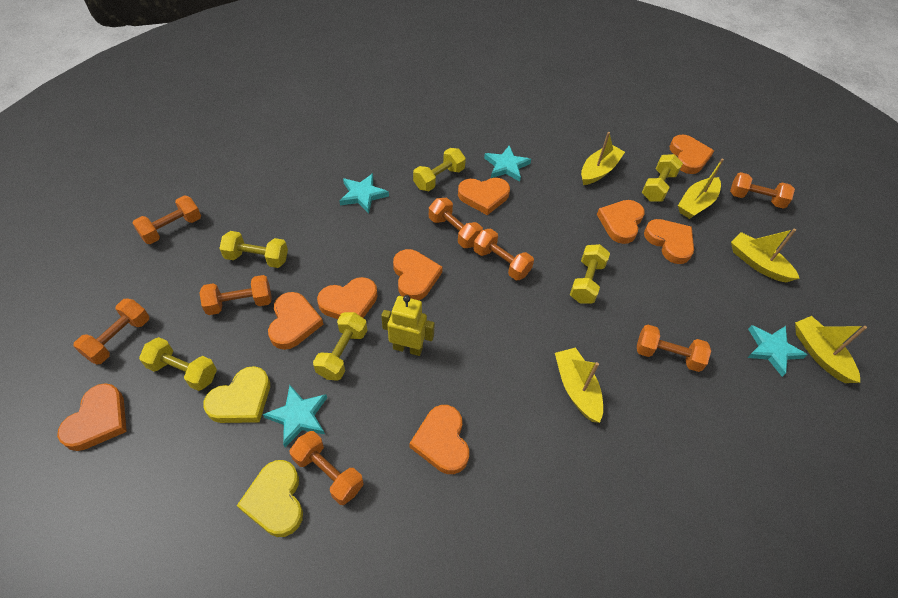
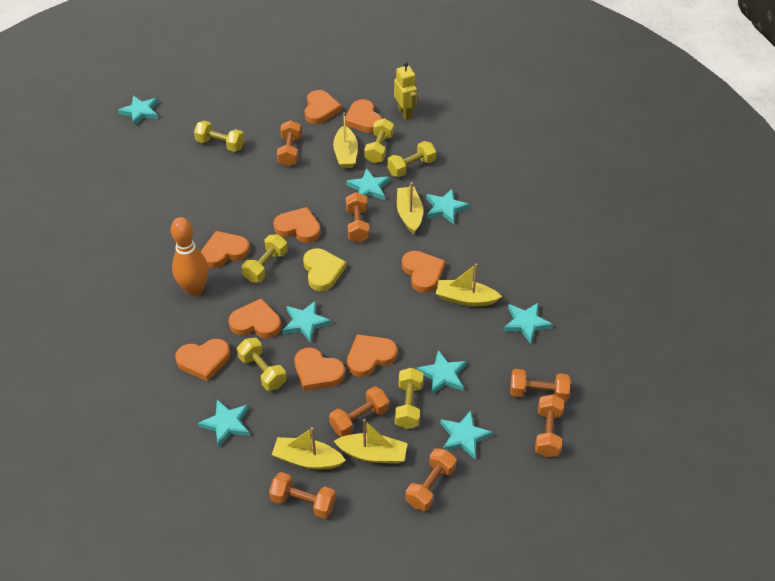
orange bowling pin: 0 -> 1
orange dumbbell: 8 -> 7
turquoise star: 4 -> 8
yellow heart: 2 -> 1

